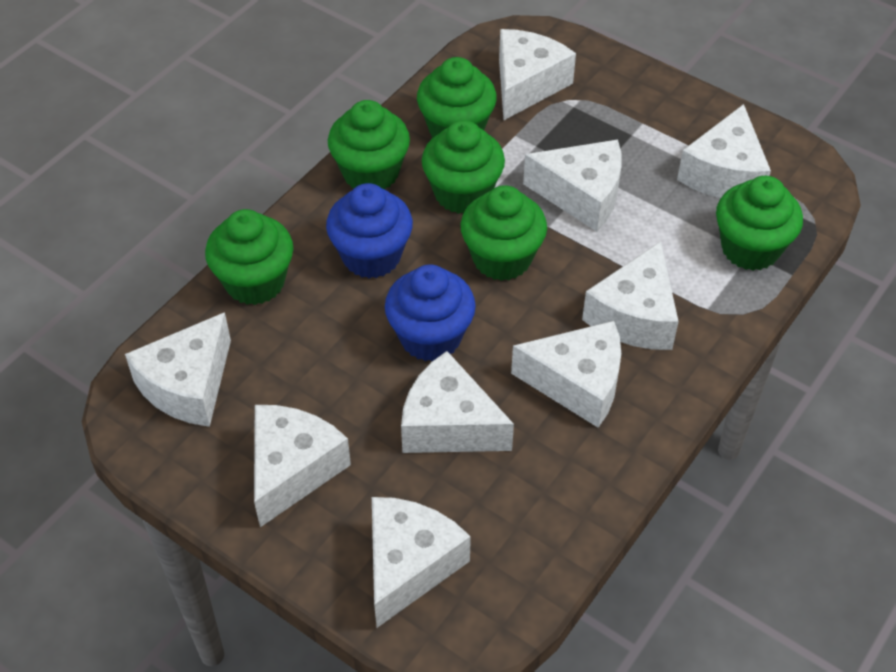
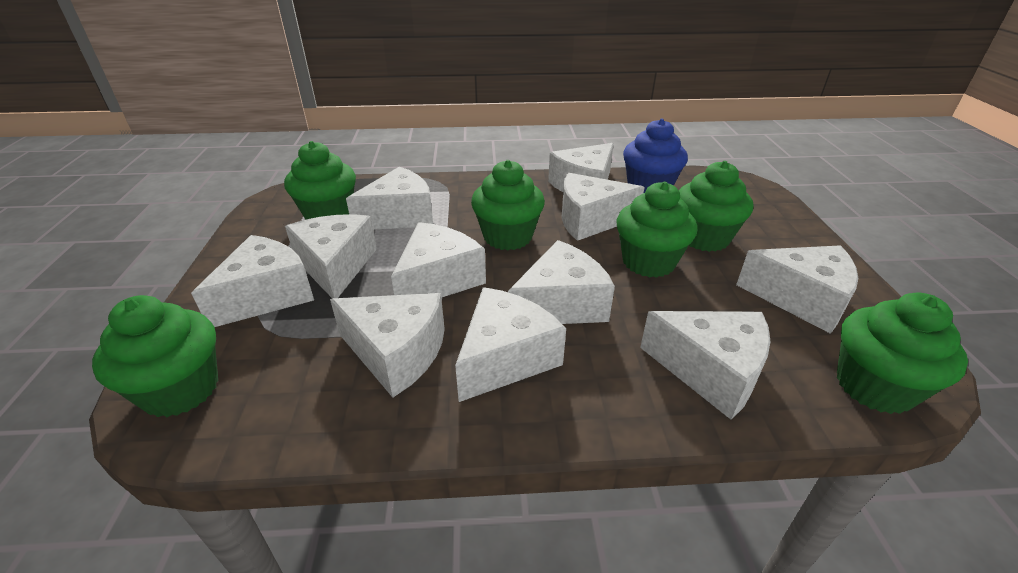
blue cupcake: 2 -> 1
white cheese: 9 -> 11

